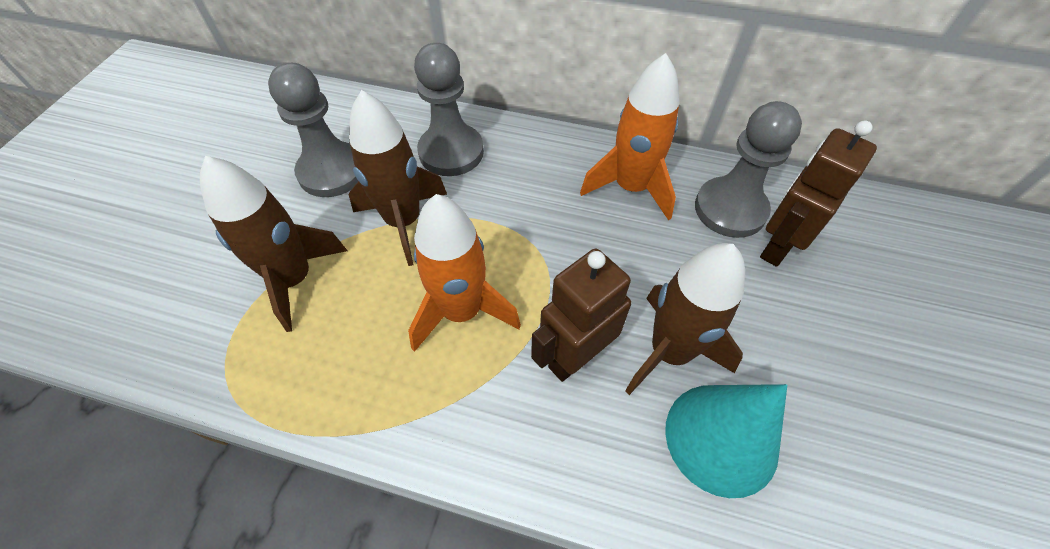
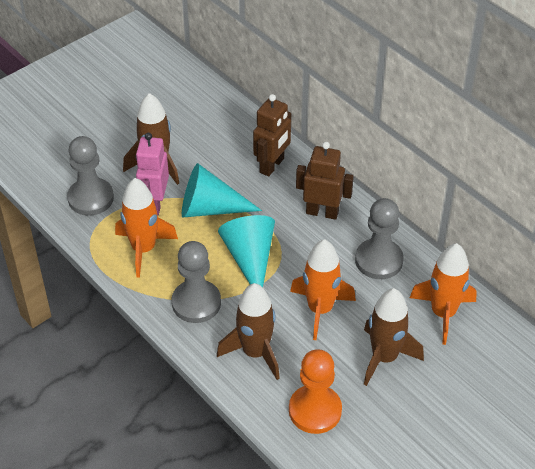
orange pawn: 0 -> 1
orange rocket: 2 -> 3
pink robot: 0 -> 1
turquoise cone: 1 -> 2

